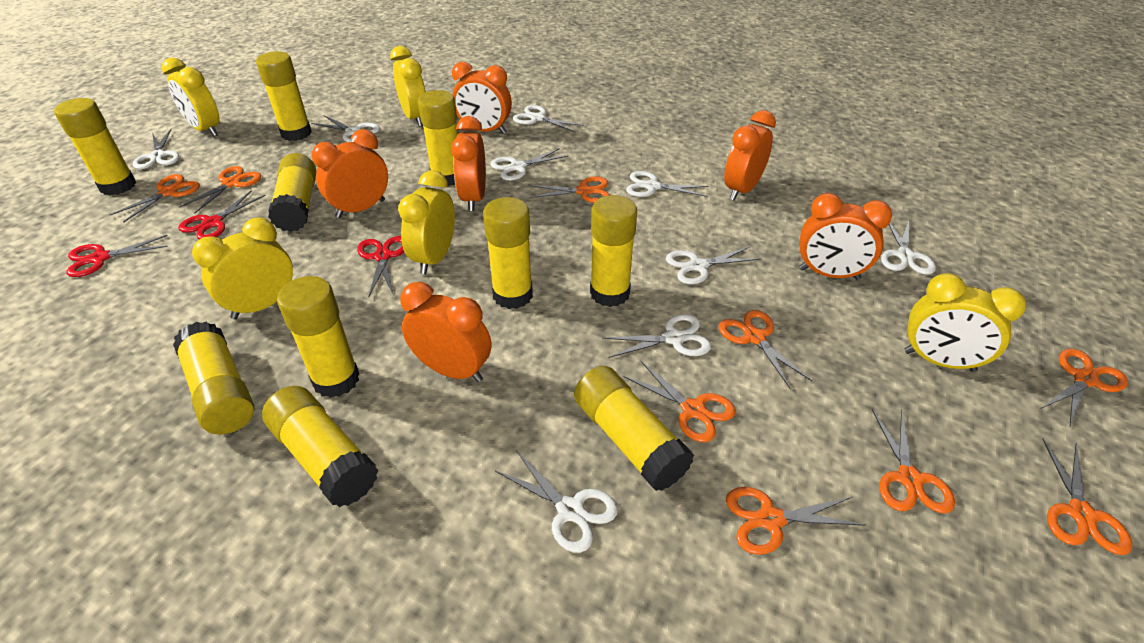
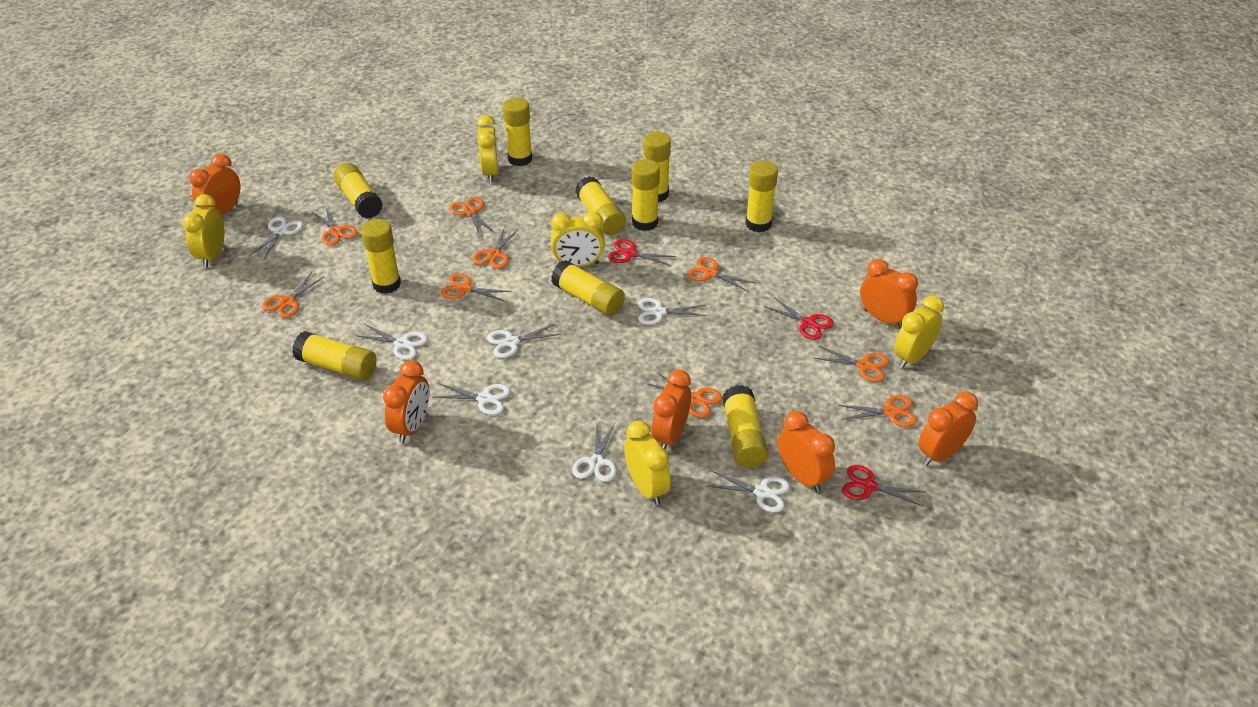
white scissors: 9 -> 7

